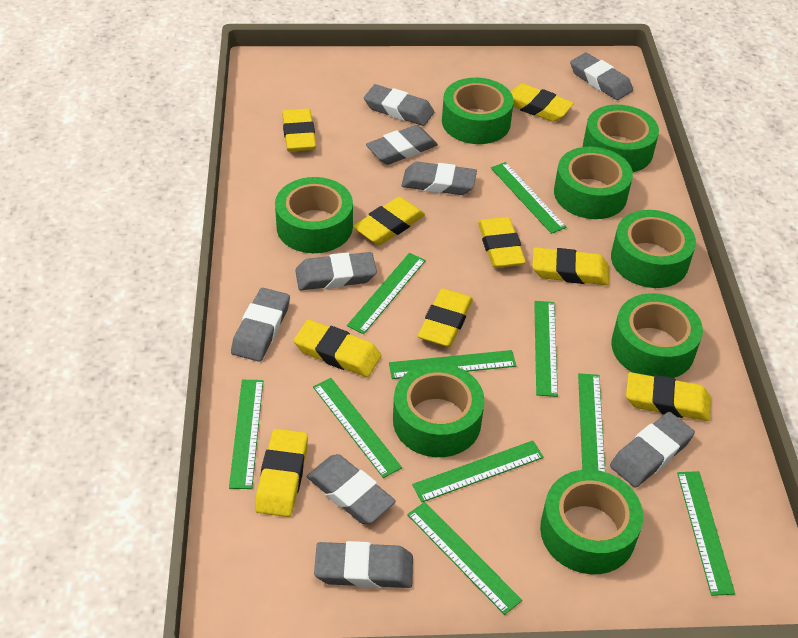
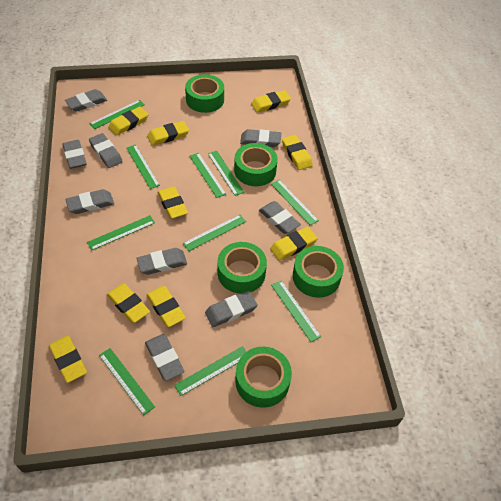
green tape: 8 -> 5

